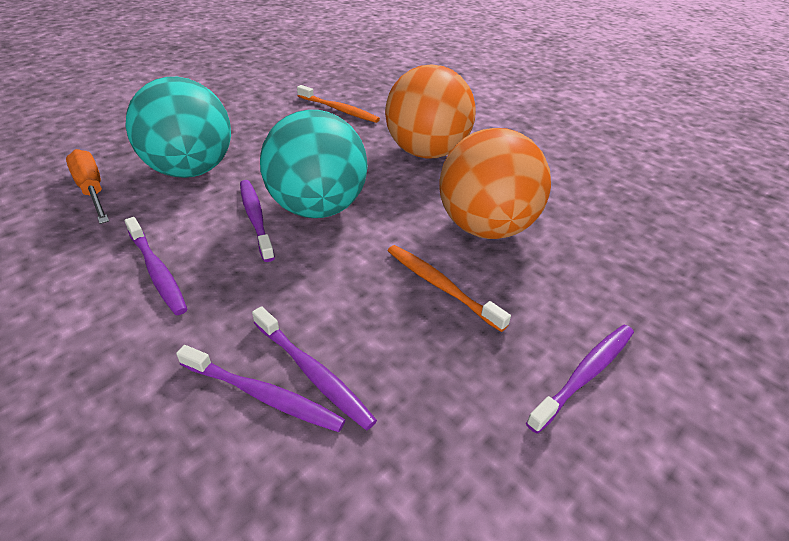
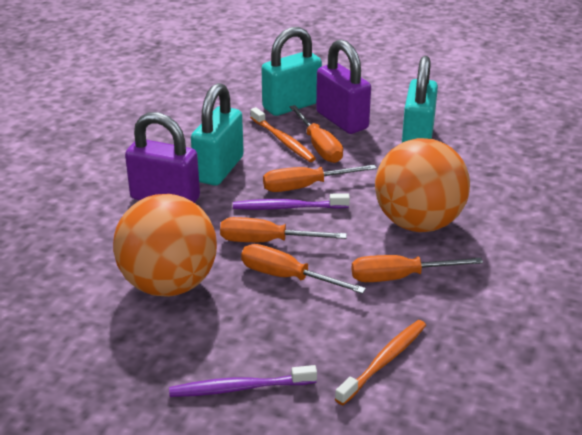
orange screwdriver: 1 -> 5
purple padlock: 0 -> 2
purple toothbrush: 5 -> 2
turquoise ball: 2 -> 0
turquoise padlock: 0 -> 3

